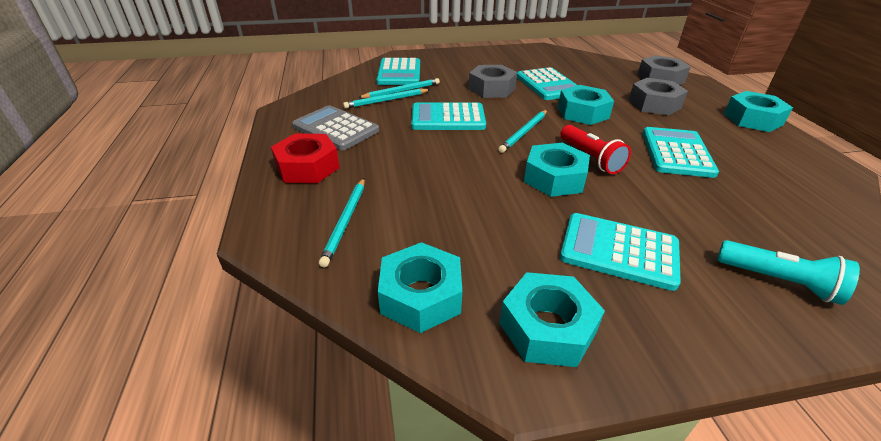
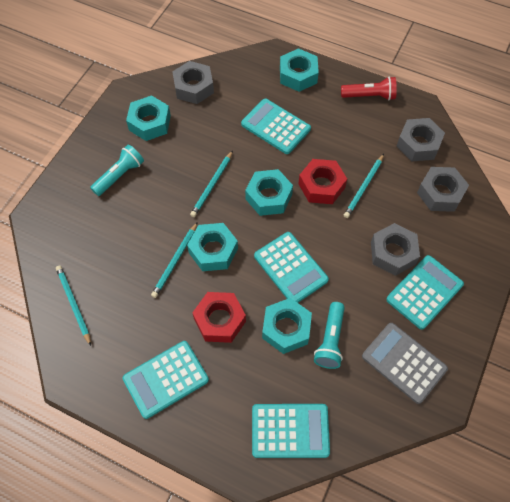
grey nut: 3 -> 4
red nut: 1 -> 2
turquoise flashlight: 1 -> 2

